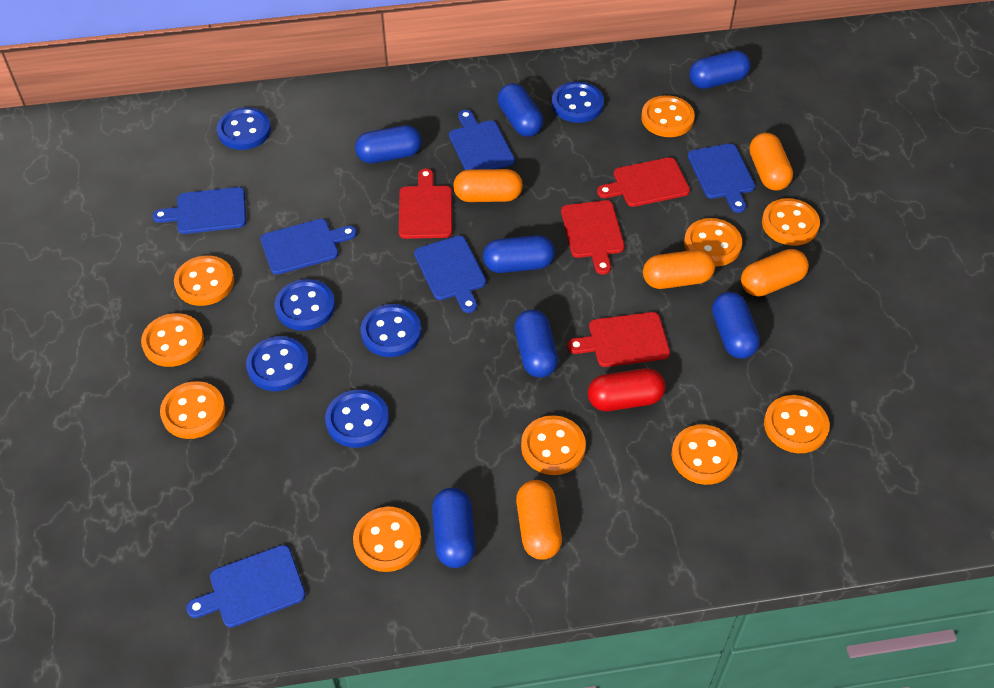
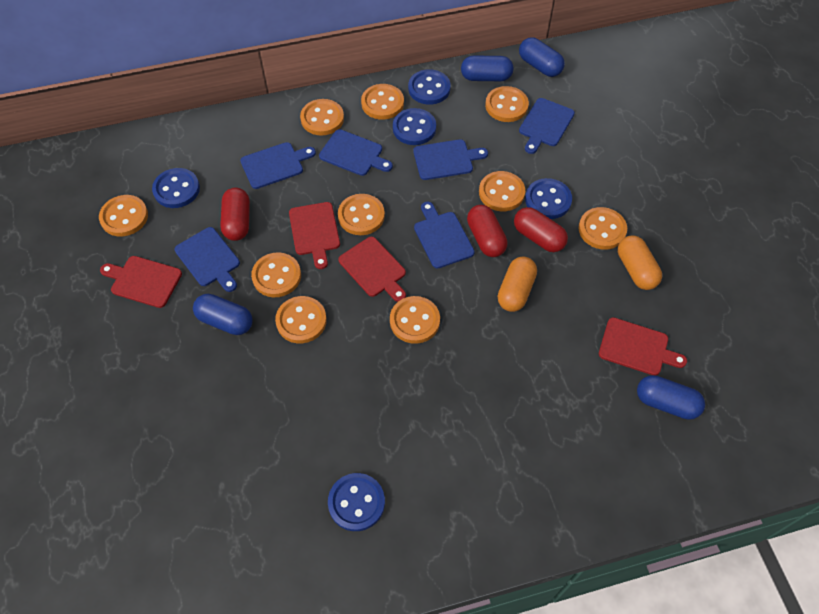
blue button: 6 -> 5
blue capsule: 7 -> 4
orange capsule: 5 -> 2
red capsule: 1 -> 3

